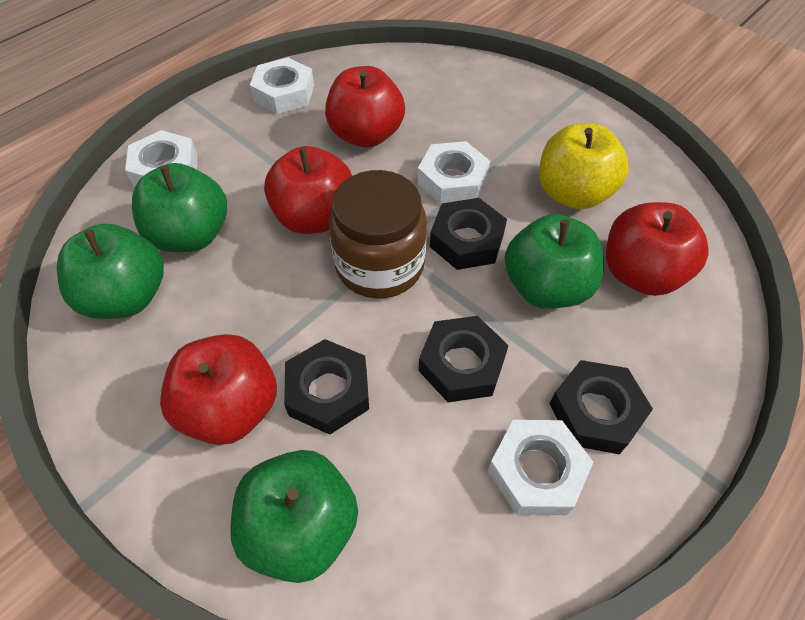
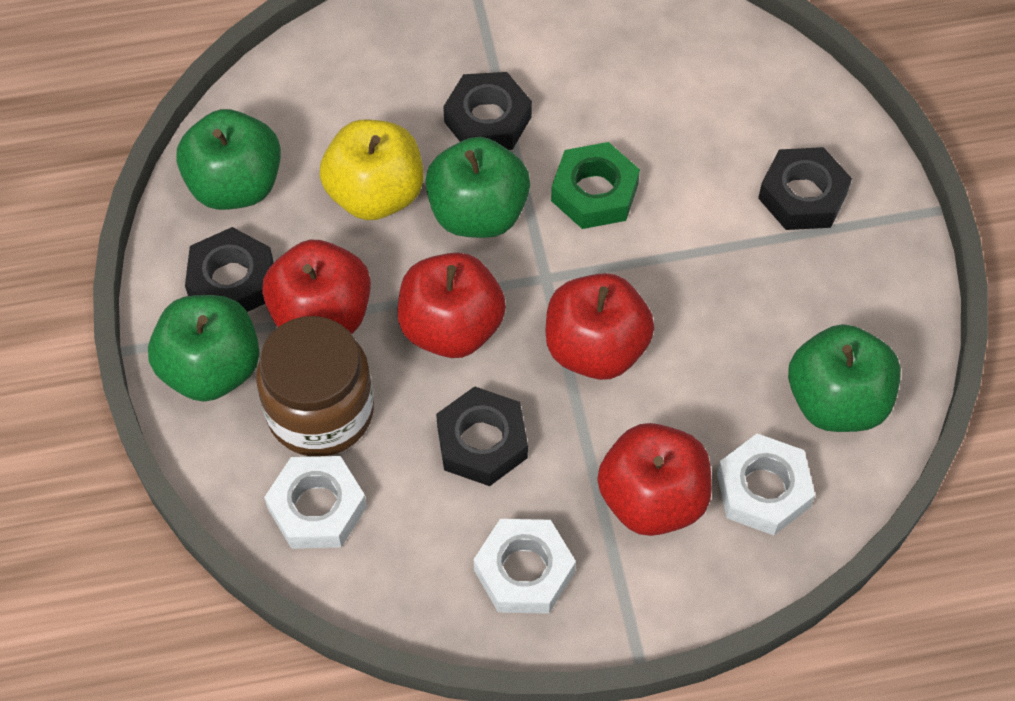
green nut: 0 -> 1
white nut: 4 -> 3

